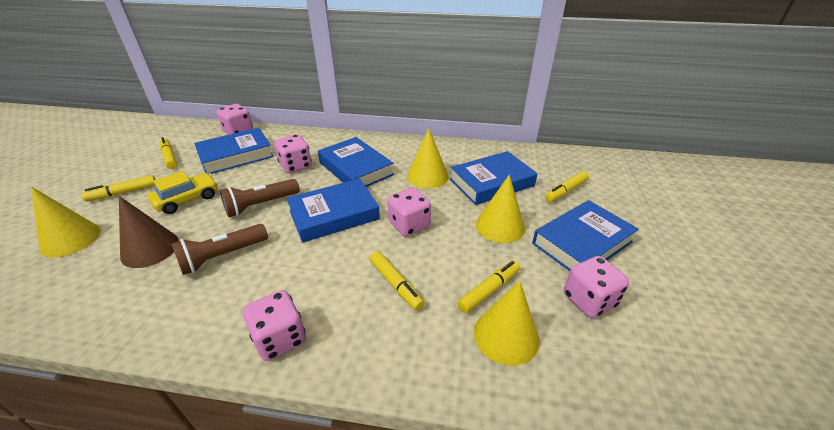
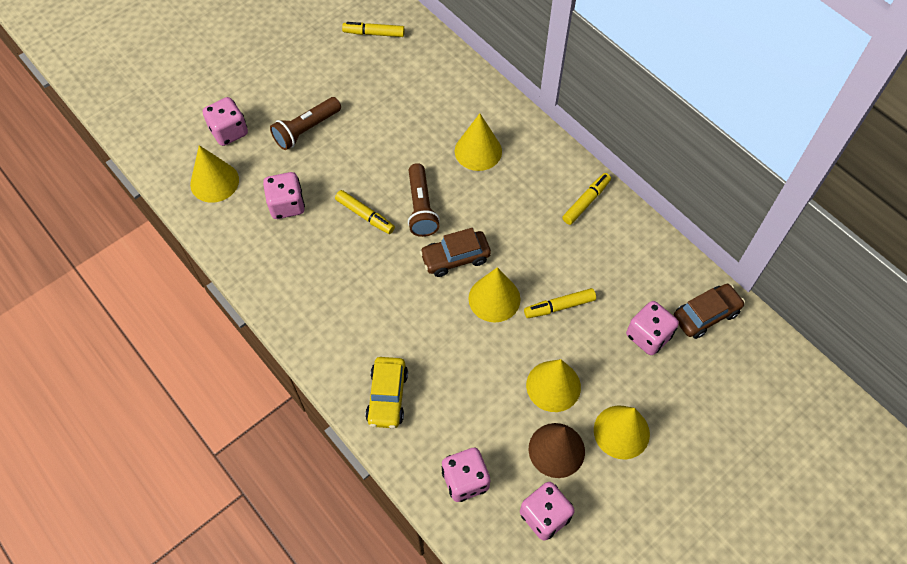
blue book: 5 -> 0
brown car: 0 -> 2
yellow cone: 4 -> 5
yellow marker: 5 -> 4

